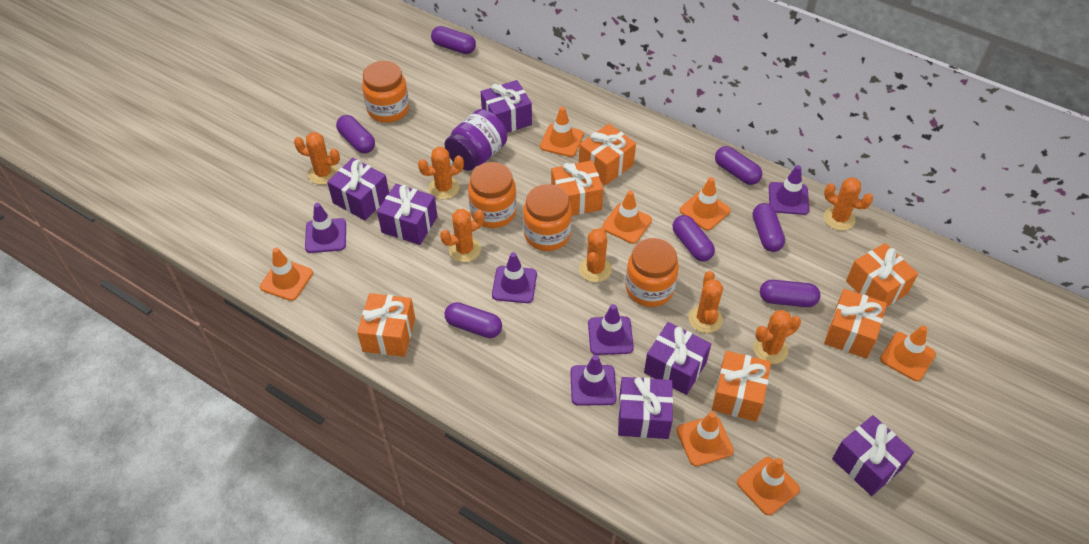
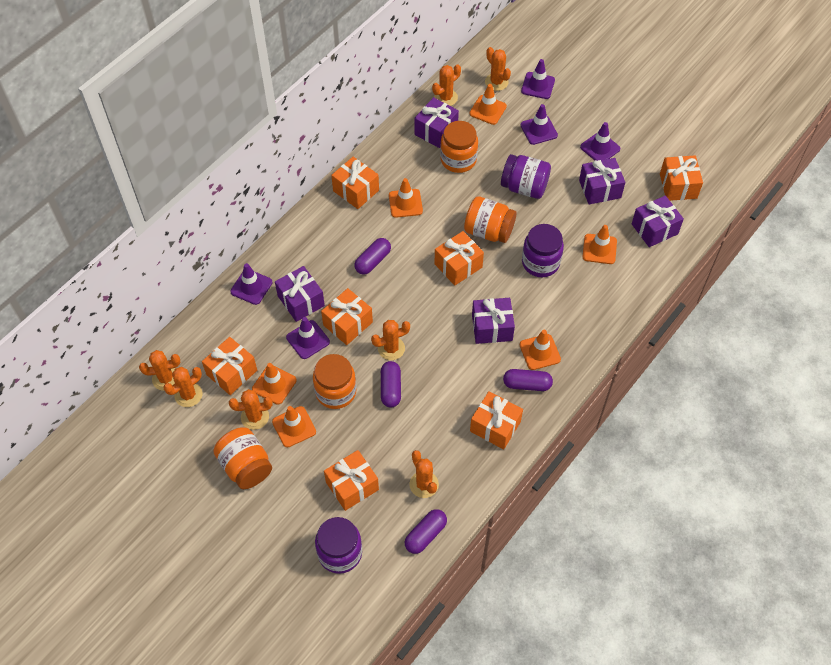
orange gift: 6 -> 7
orange traffic cone: 7 -> 6
purple capsule: 7 -> 4
purple gift: 6 -> 5
purple jar: 1 -> 3

